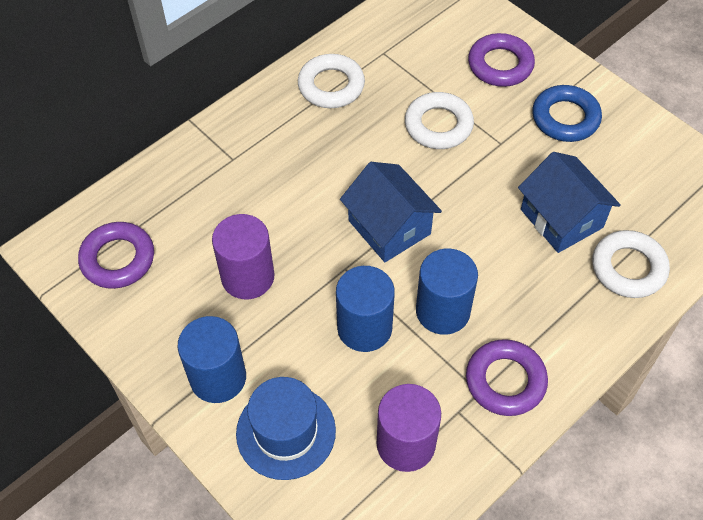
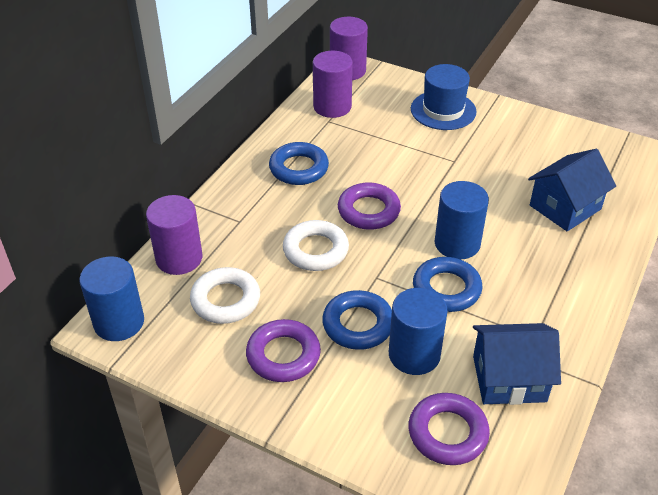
blue ring: 1 -> 3
purple cylinder: 2 -> 3
white ring: 3 -> 2

